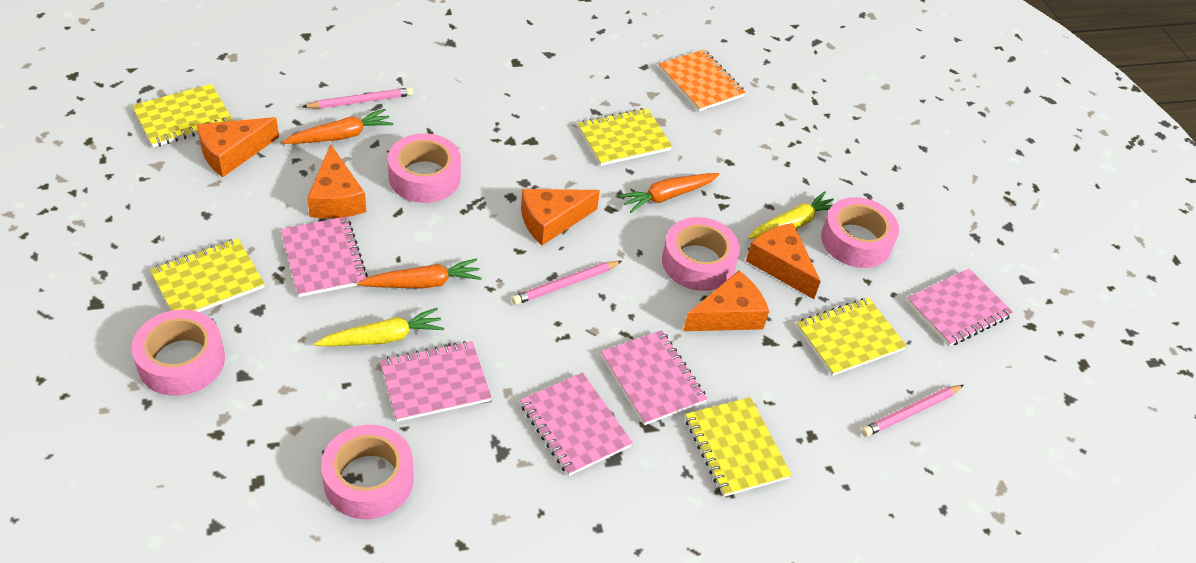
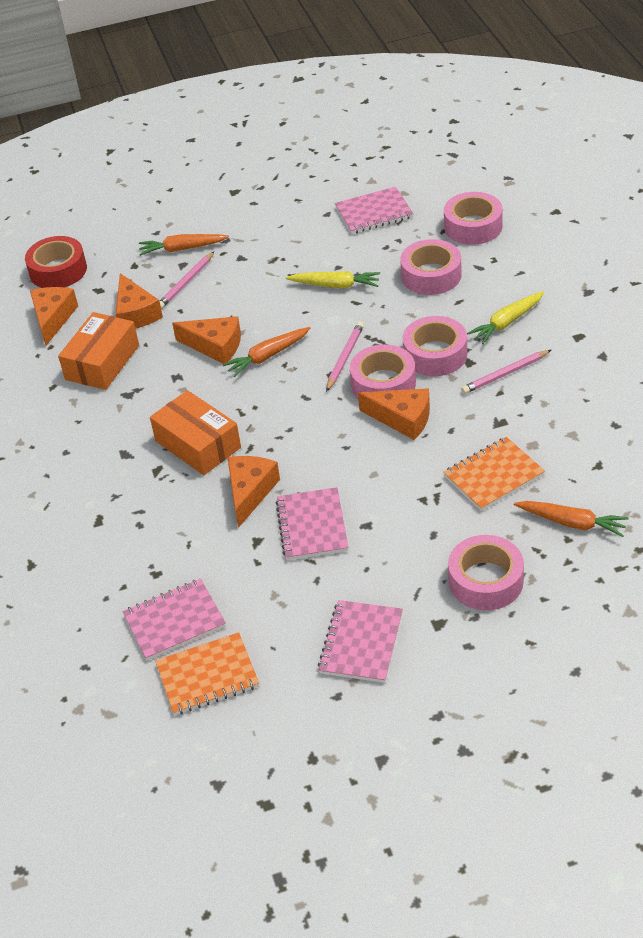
orange box: 0 -> 2
orange notebook: 1 -> 2
pink notebook: 5 -> 4
red tape: 0 -> 1
yellow notebook: 5 -> 0

